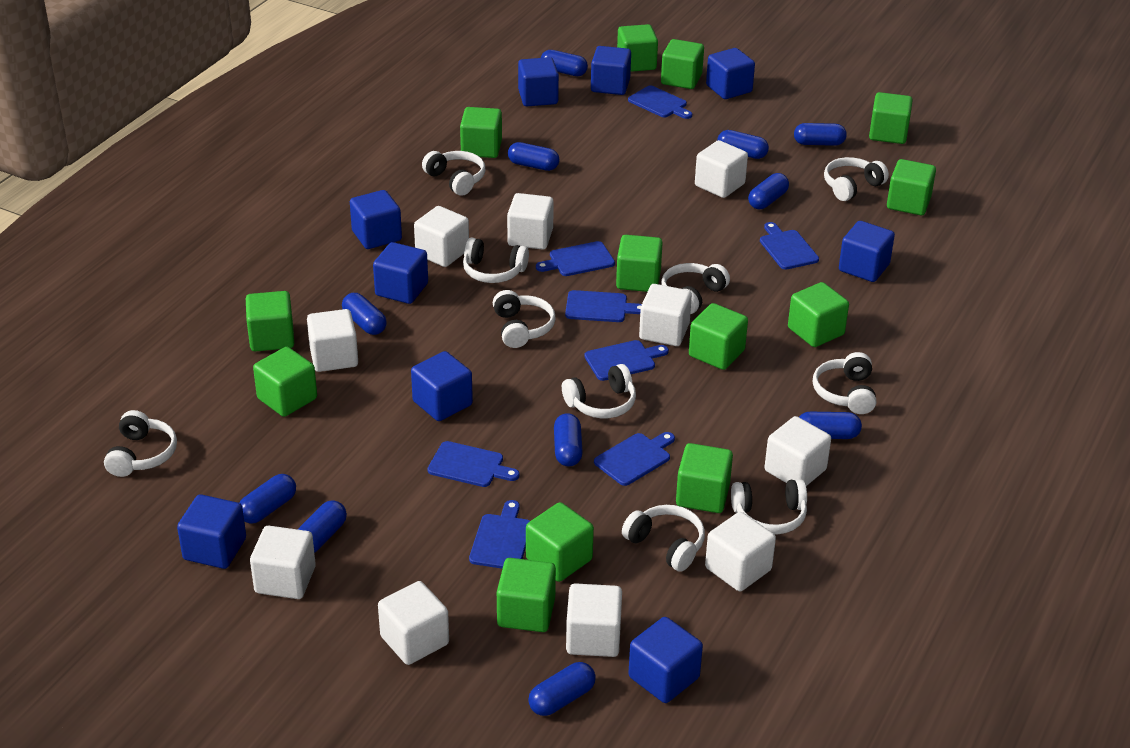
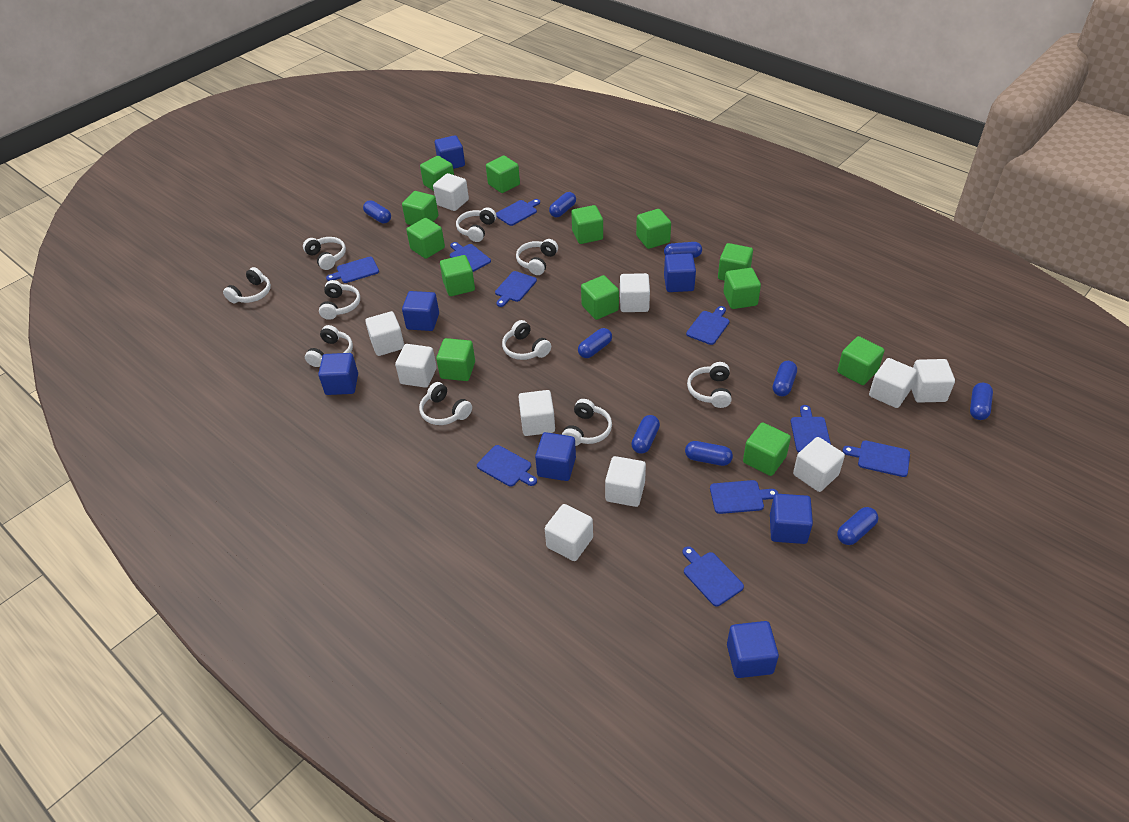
blue capsule: 11 -> 9
blue cube: 9 -> 7
blue cutting board: 8 -> 10

